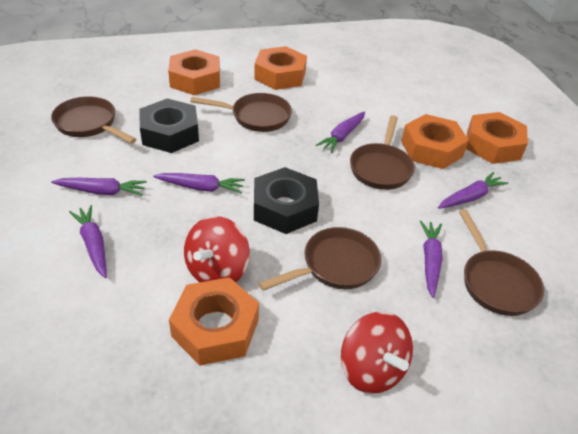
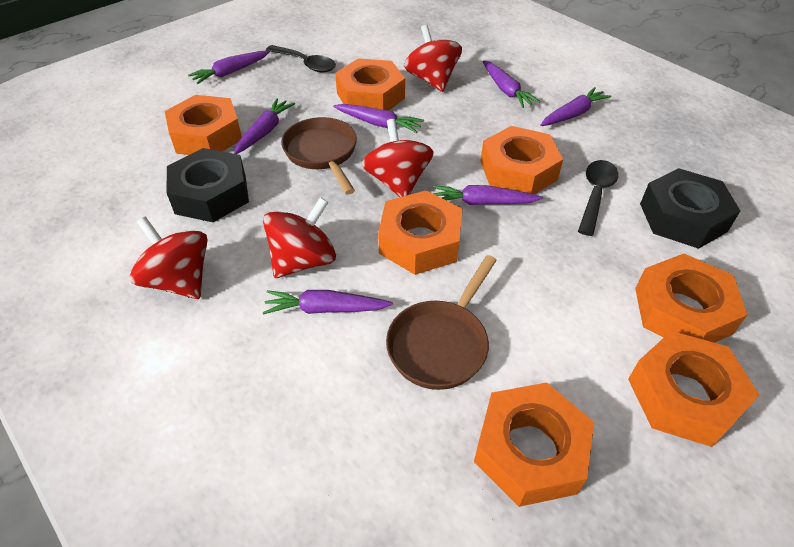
black spoon: 0 -> 2
brown pan: 5 -> 2
orange nut: 5 -> 7
purple carrot: 6 -> 7
red spinning top: 2 -> 4

